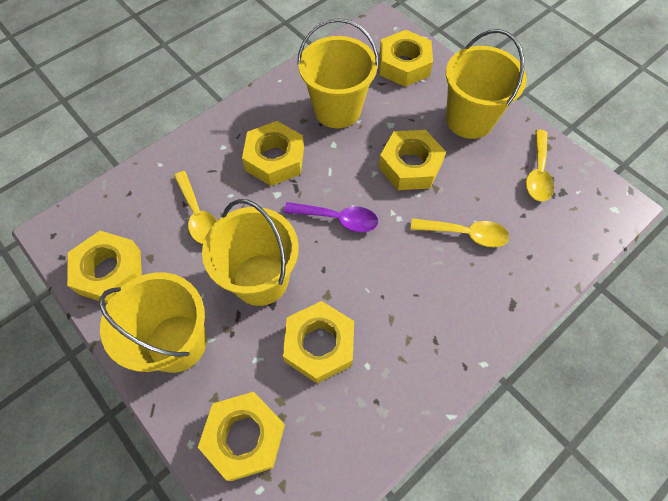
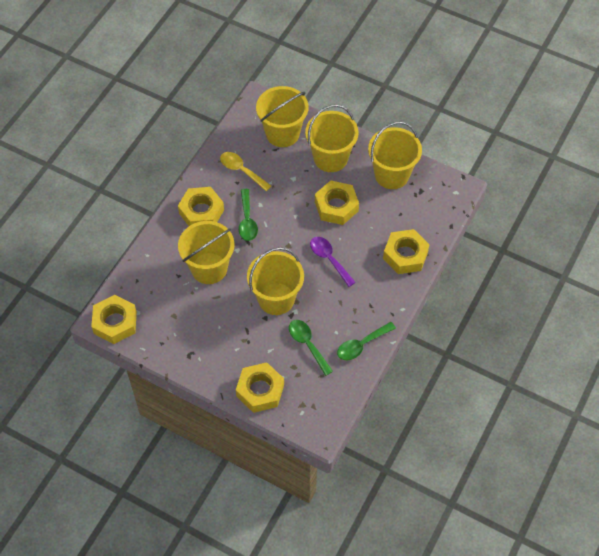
green spoon: 0 -> 3
yellow bucket: 4 -> 5
yellow nut: 6 -> 5
yellow spoon: 3 -> 1

